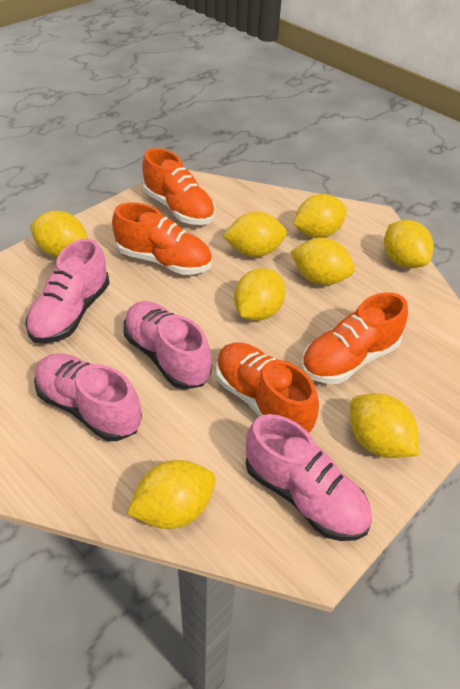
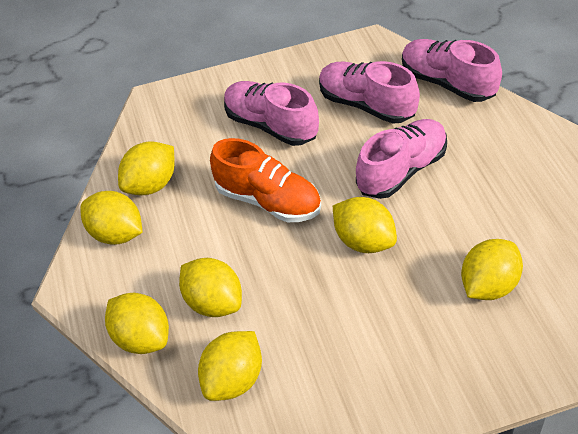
orange shoe: 4 -> 1
yellow lemon: 8 -> 7

